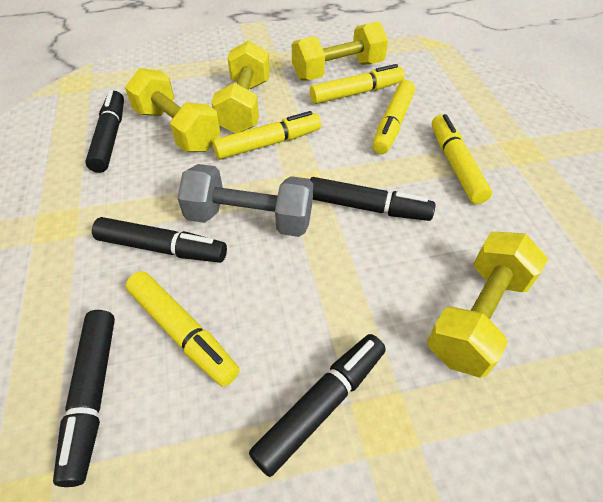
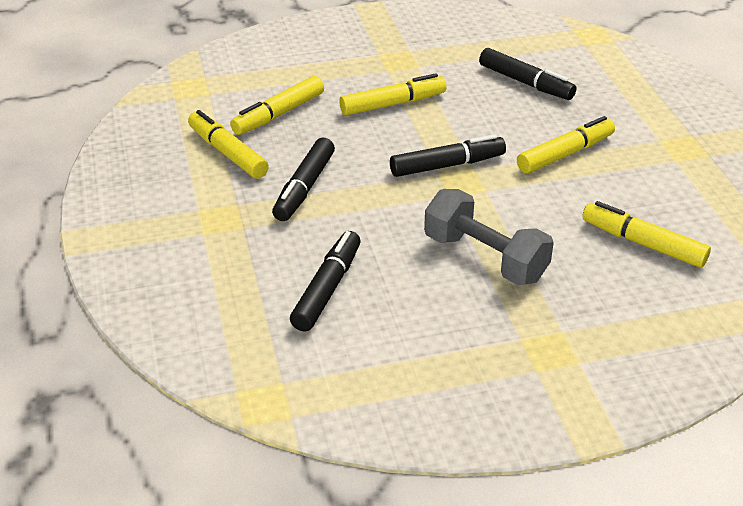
black marker: 5 -> 4
yellow dumbbell: 4 -> 0

